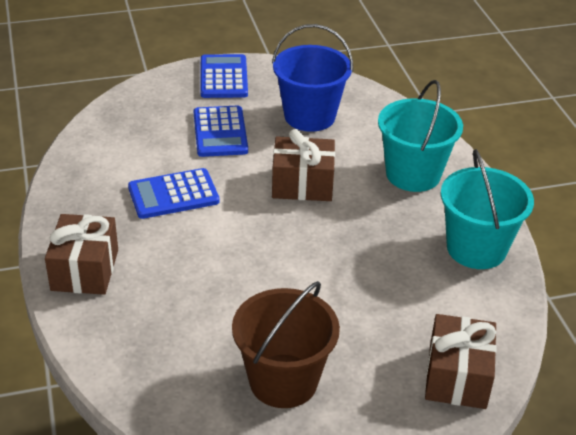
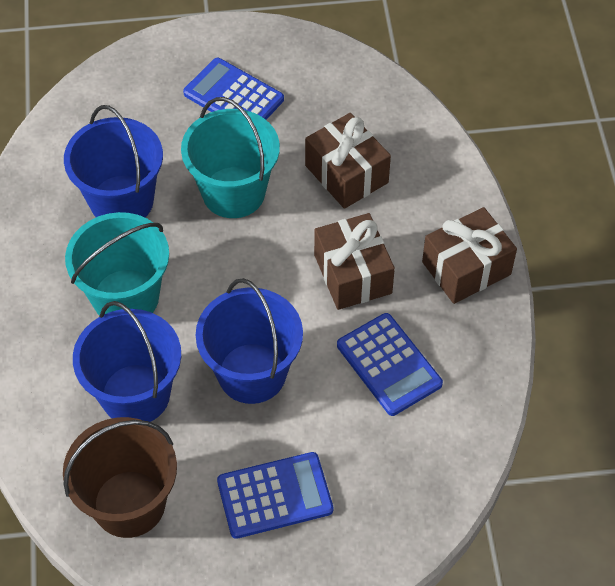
blue bucket: 1 -> 3

